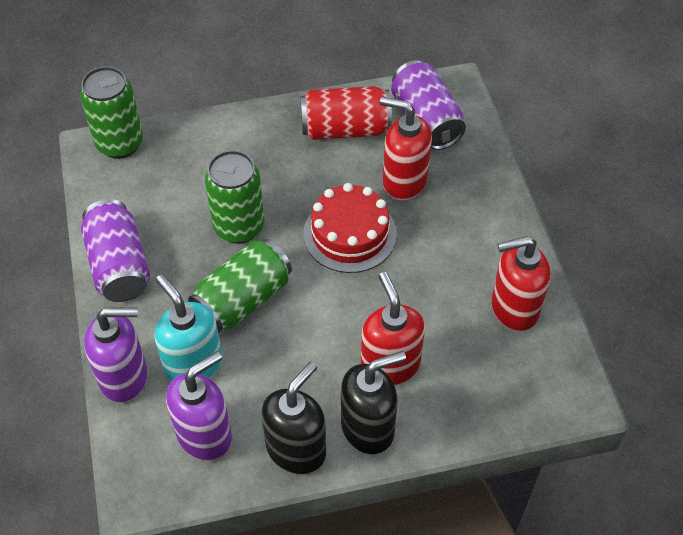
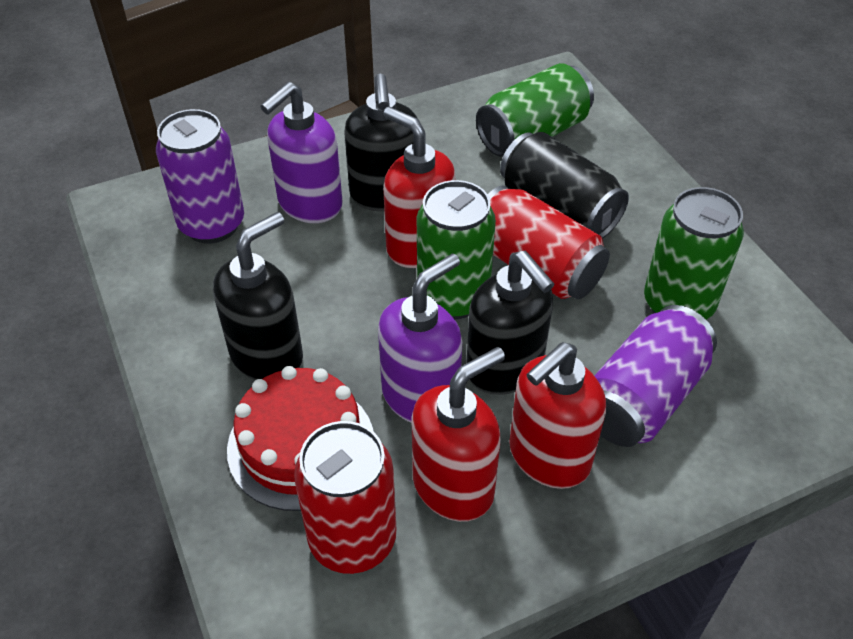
black can: 0 -> 1
black soap dispenser: 2 -> 3
red can: 1 -> 2
turquoise soap dispenser: 1 -> 0

